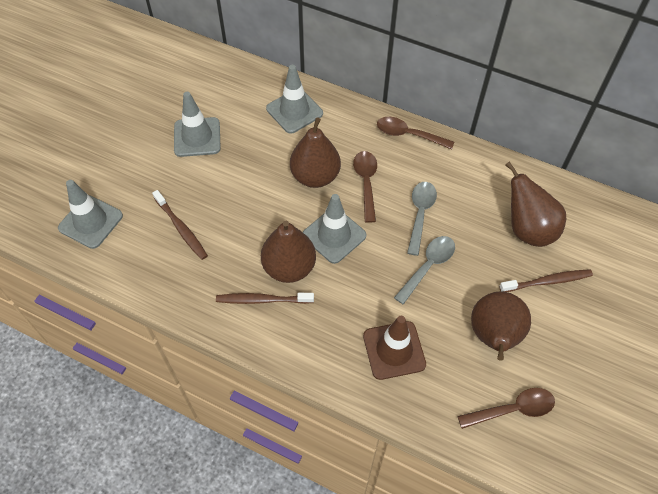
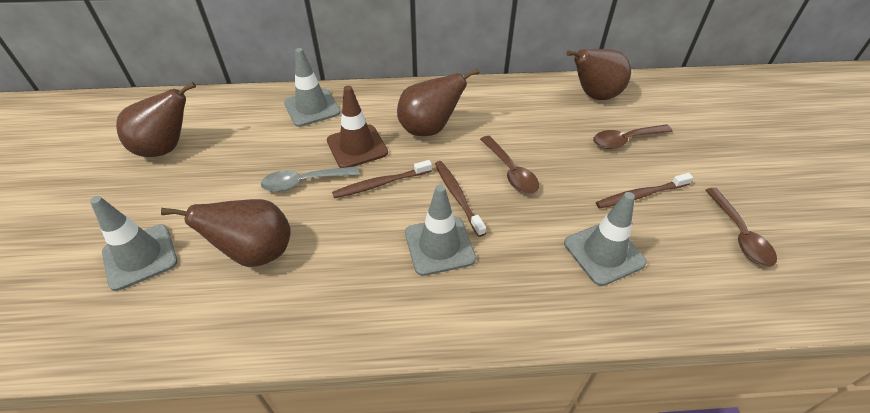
grey spoon: 2 -> 1

